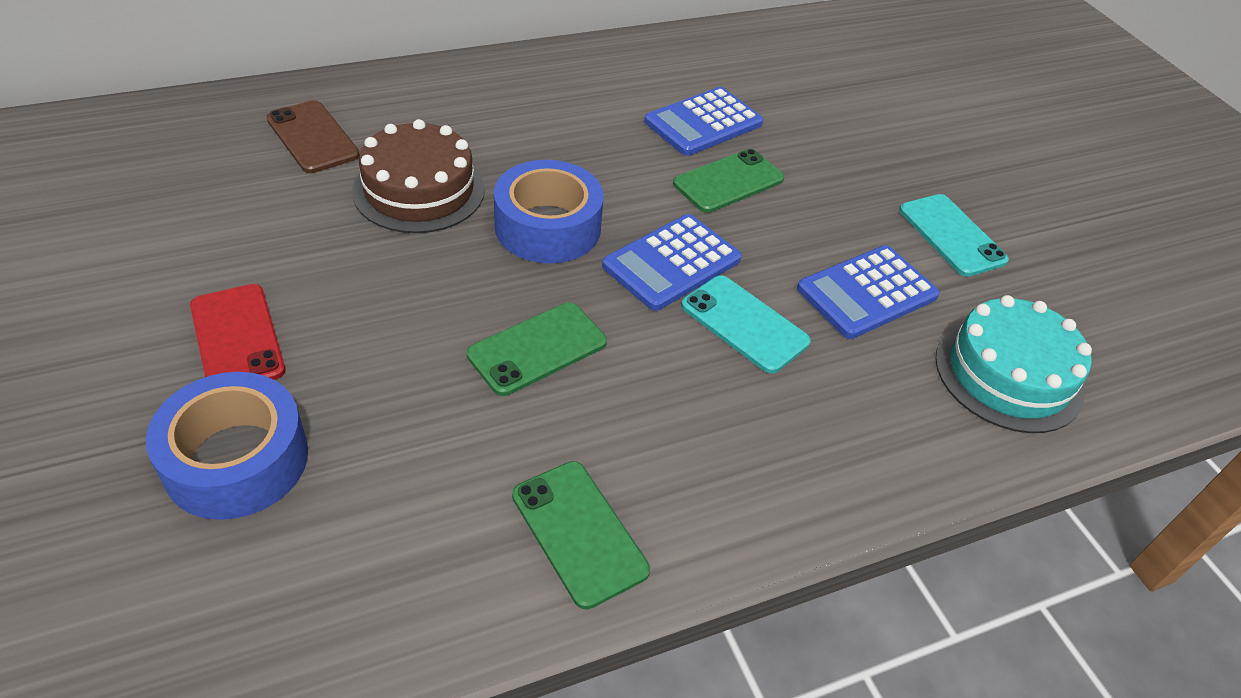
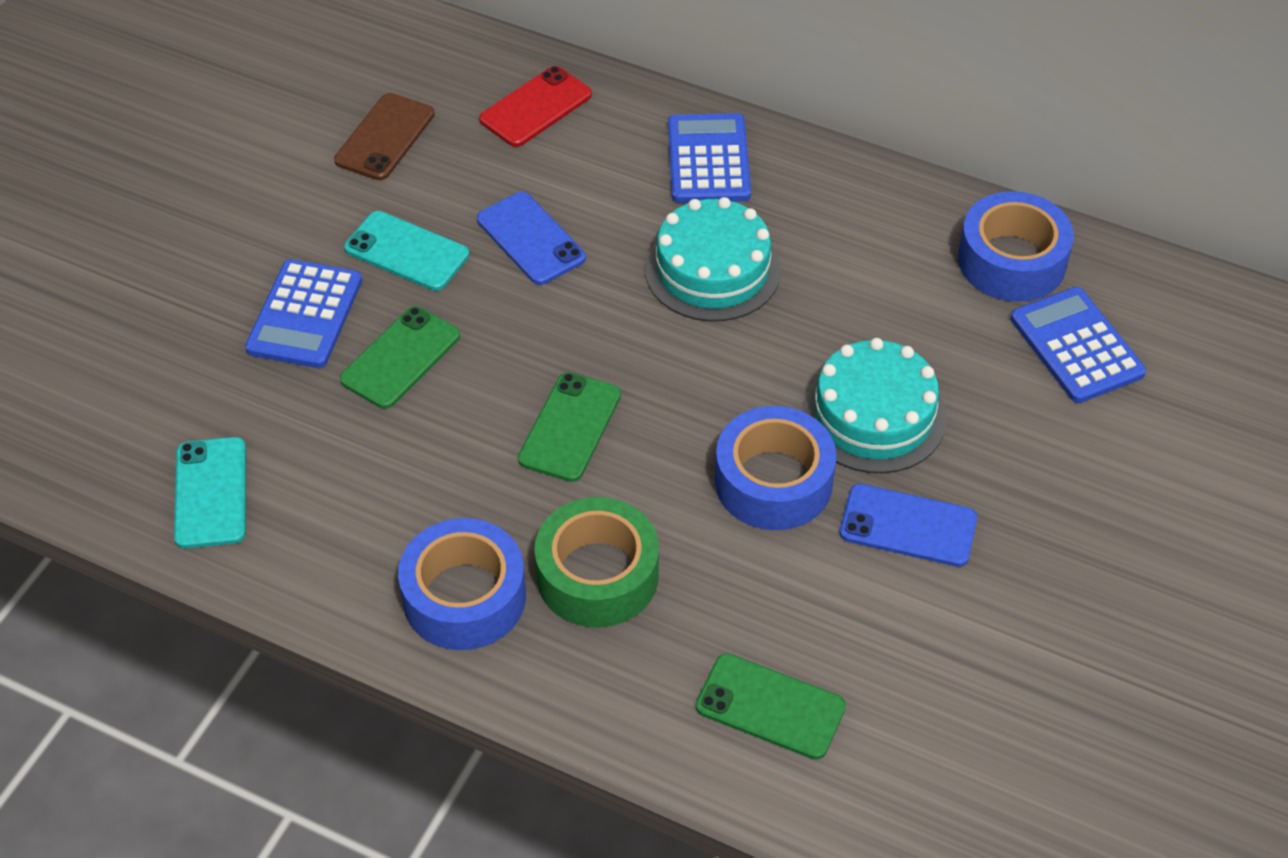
blue phone: 0 -> 2
blue tape: 2 -> 3
brown cake: 1 -> 0
green tape: 0 -> 1
turquoise cake: 1 -> 2

